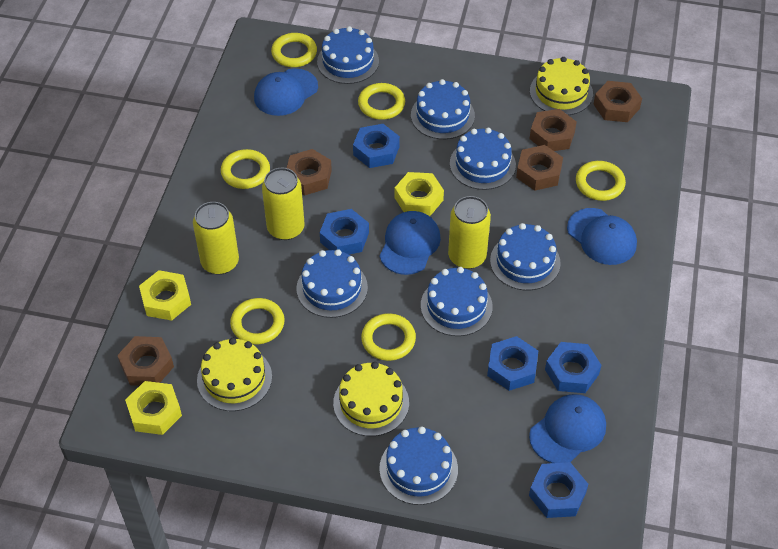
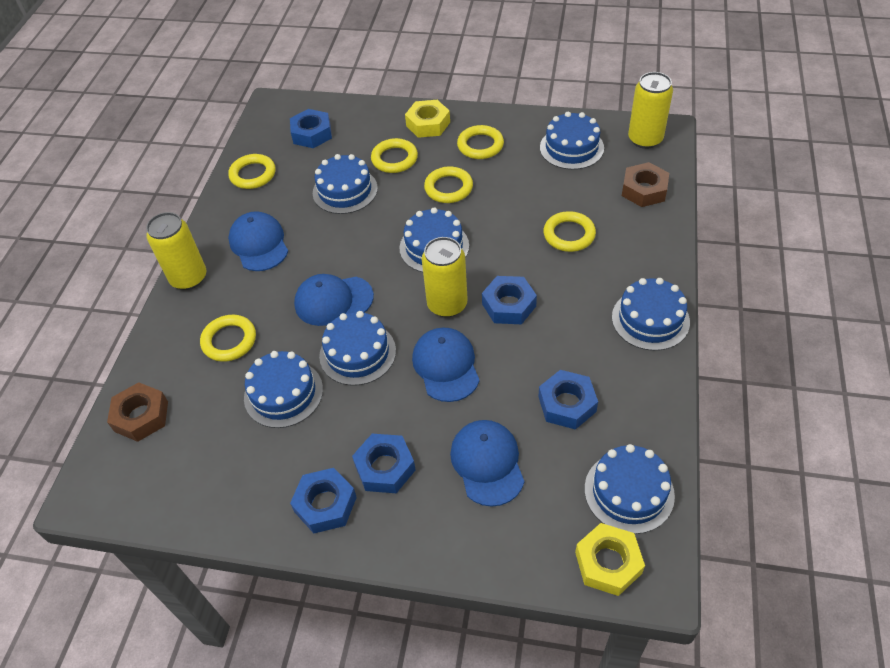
brown nut: 5 -> 2
yellow cake: 3 -> 0
yellow nut: 3 -> 2

